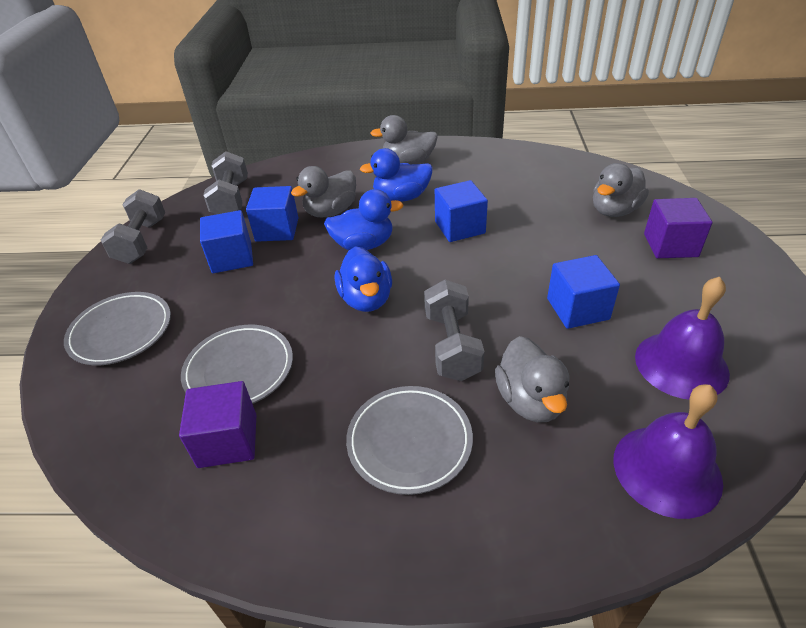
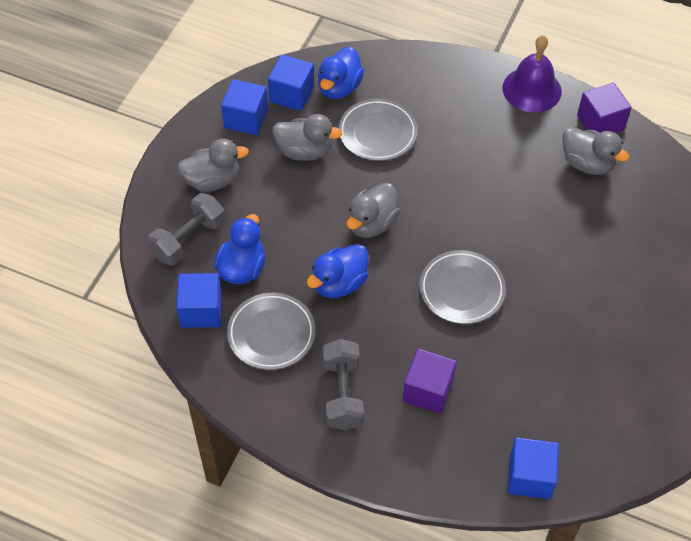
grey dumbbell: 3 -> 2
purple bell: 2 -> 1

